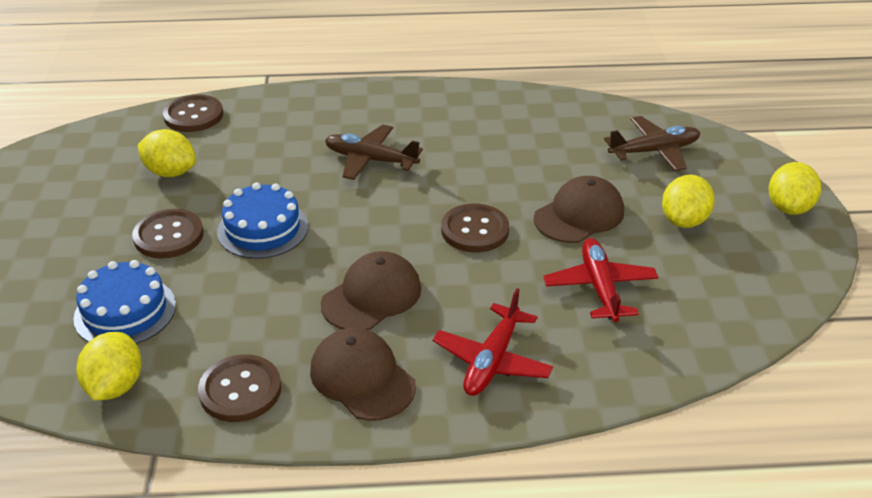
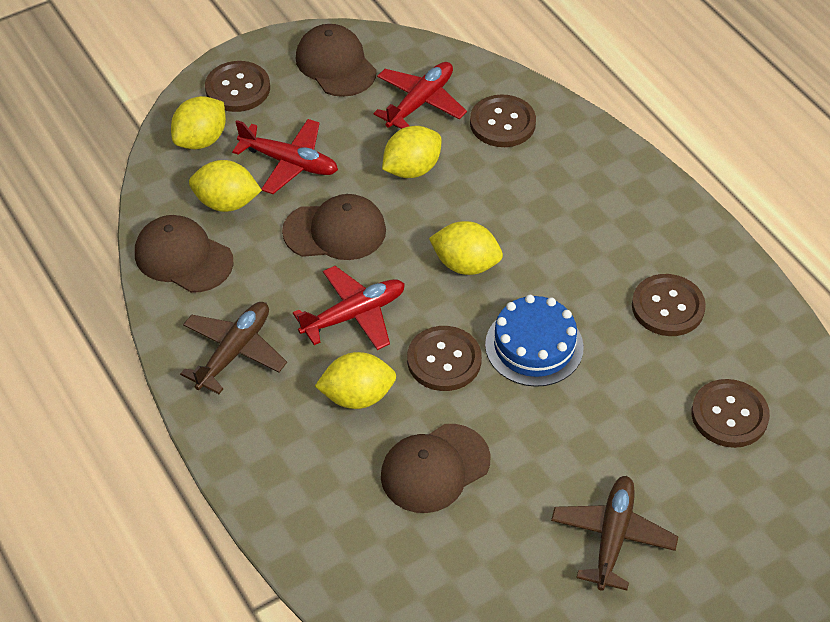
blue cake: 2 -> 1
brown button: 4 -> 5
brown cap: 3 -> 4
red plane: 2 -> 3
yellow lemon: 4 -> 5

